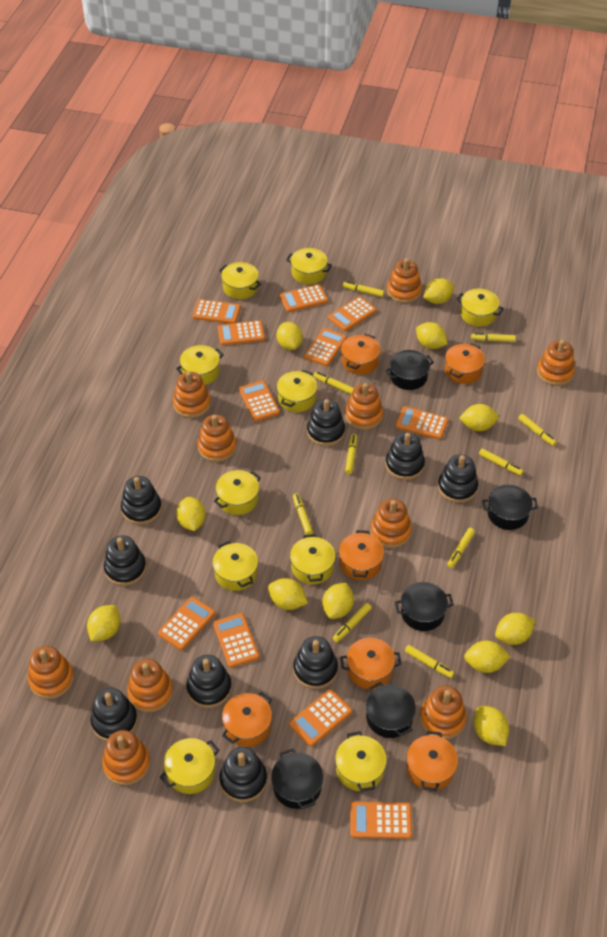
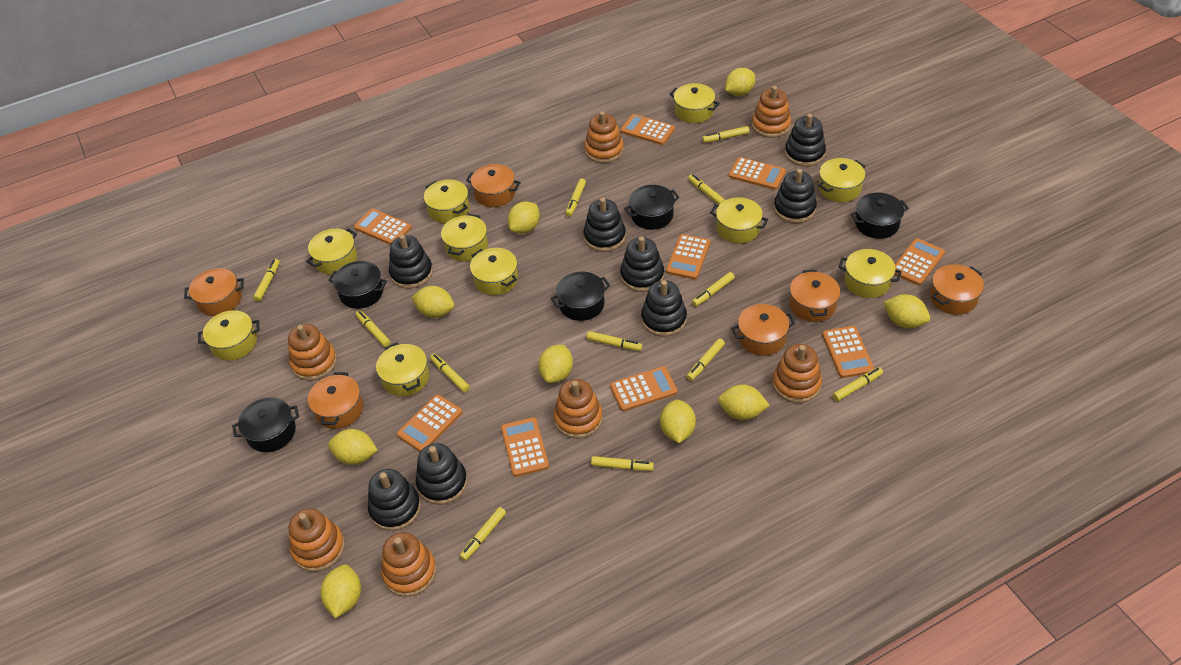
black stacking toy: 9 -> 8
orange calculator: 11 -> 9
orange stacking toy: 10 -> 7
yellow lemon: 11 -> 9
yellow marker: 10 -> 12

